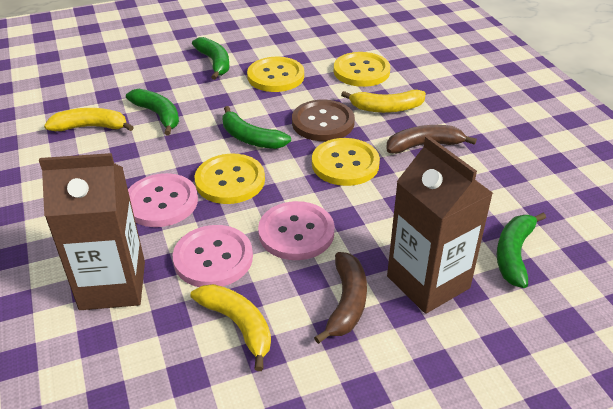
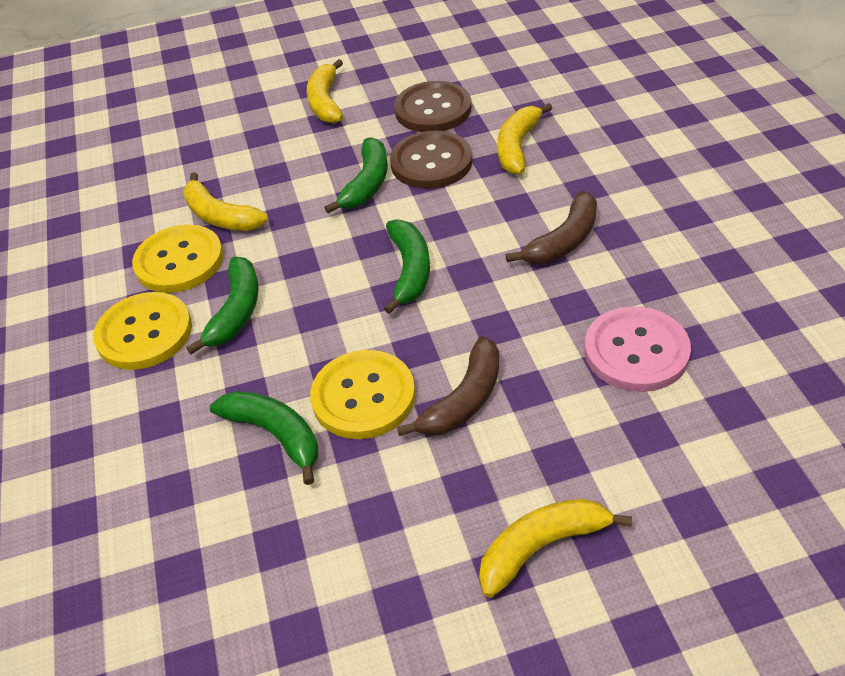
brown button: 1 -> 2
brown carton: 2 -> 0
pink button: 3 -> 1
yellow banana: 3 -> 4
yellow button: 4 -> 3

